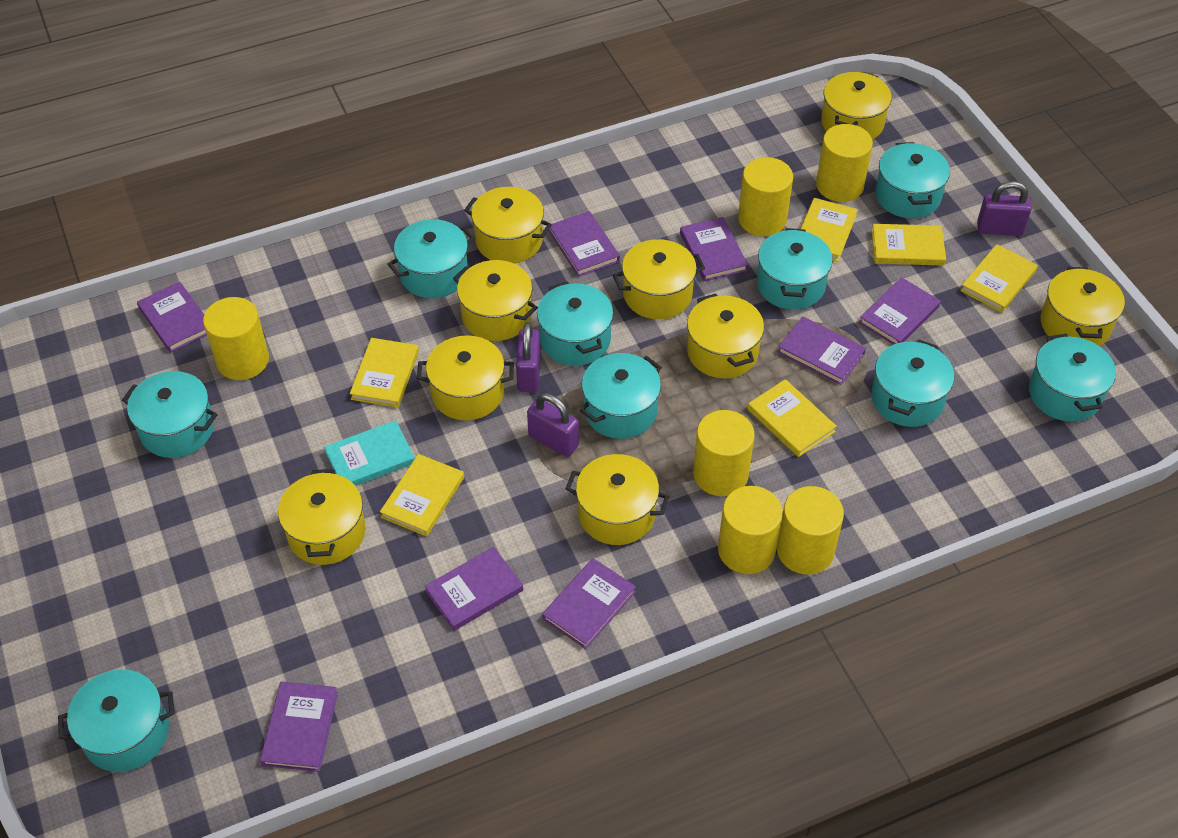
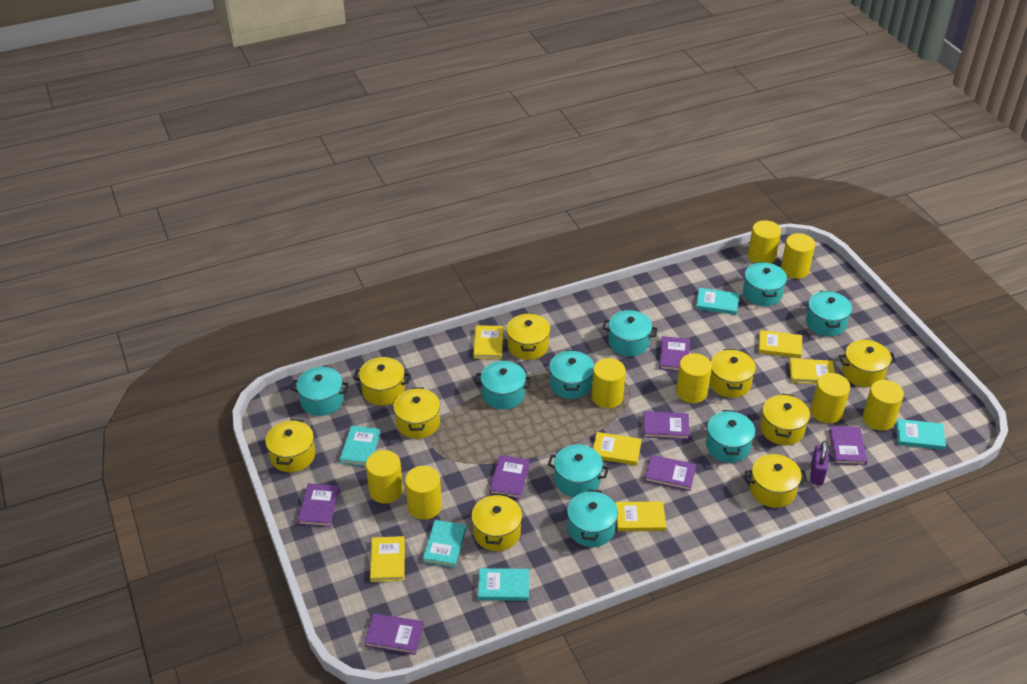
purple book: 8 -> 7
purple padlock: 3 -> 1
turquoise book: 1 -> 5
yellow cylinder: 6 -> 8

